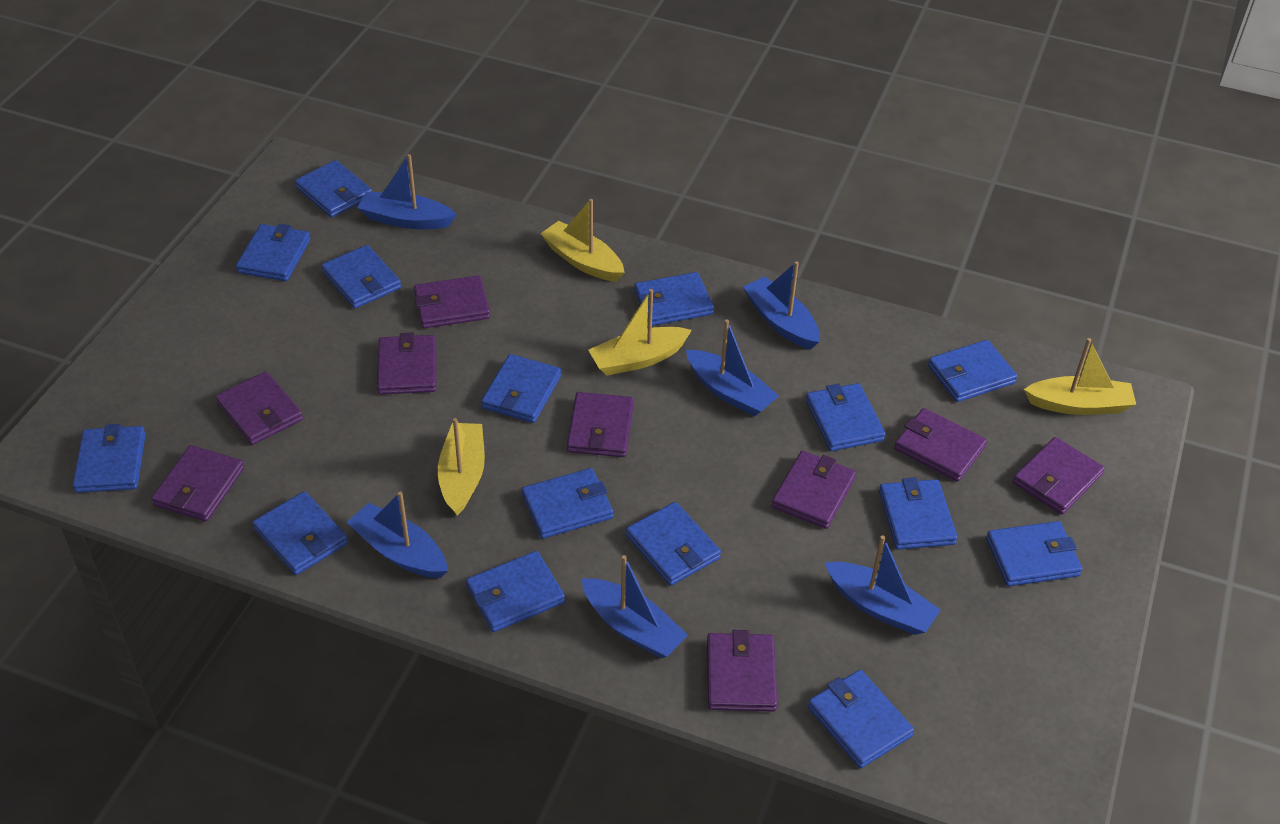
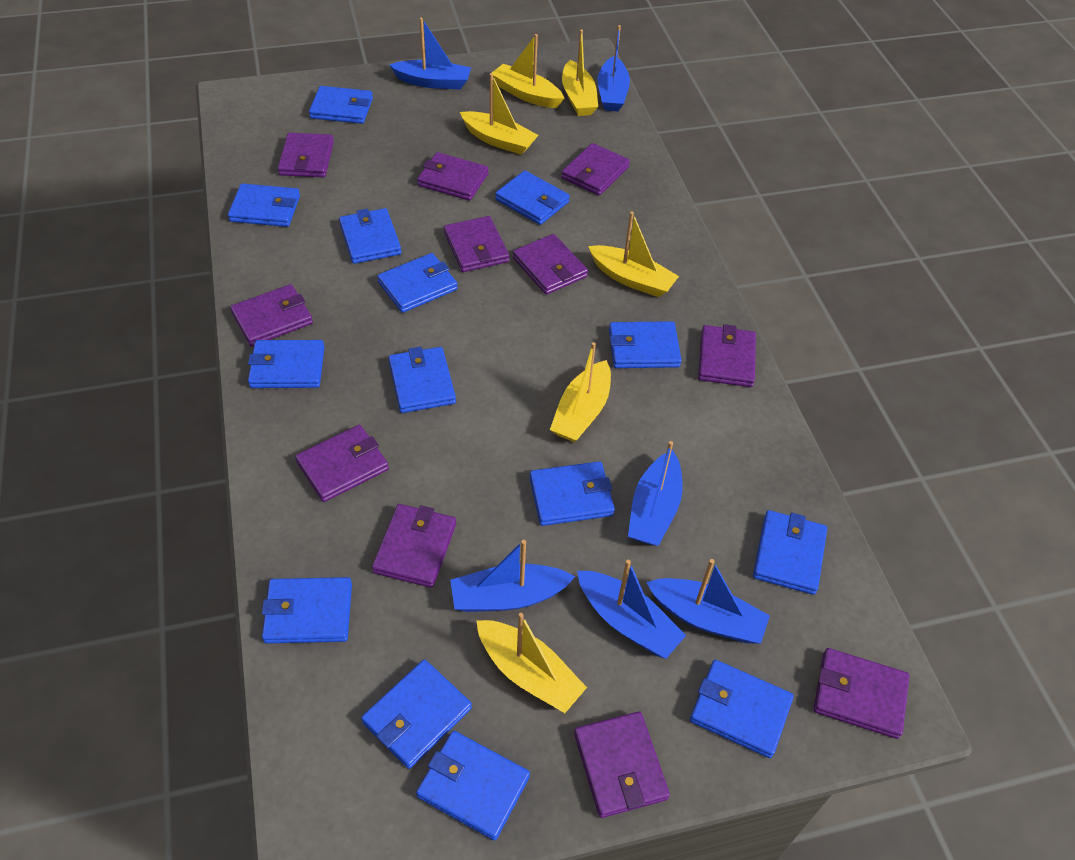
blue wallet: 15 -> 14
purple wallet: 9 -> 11
yellow boat: 4 -> 6

